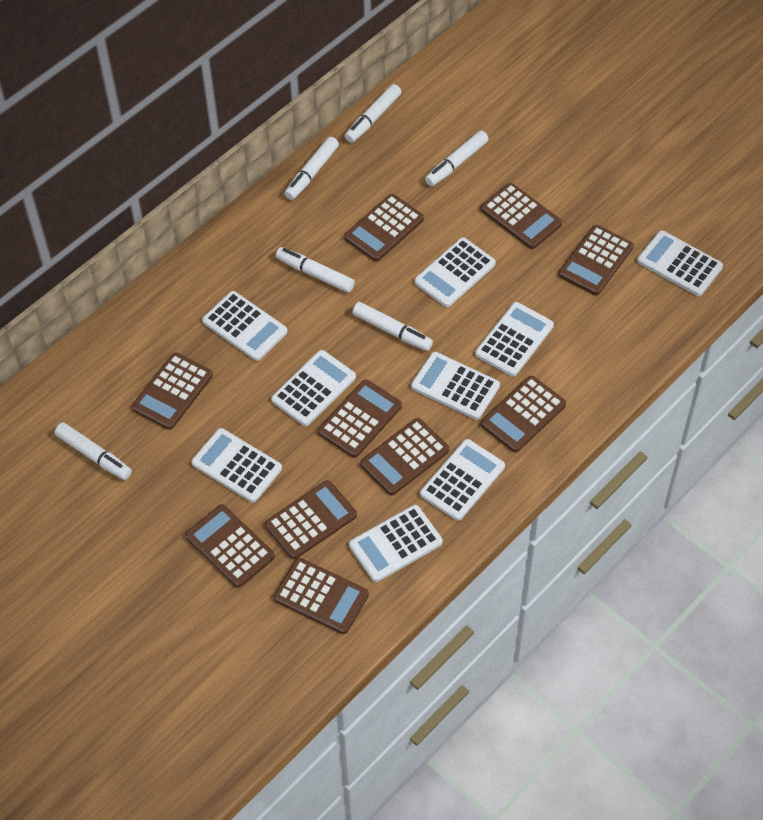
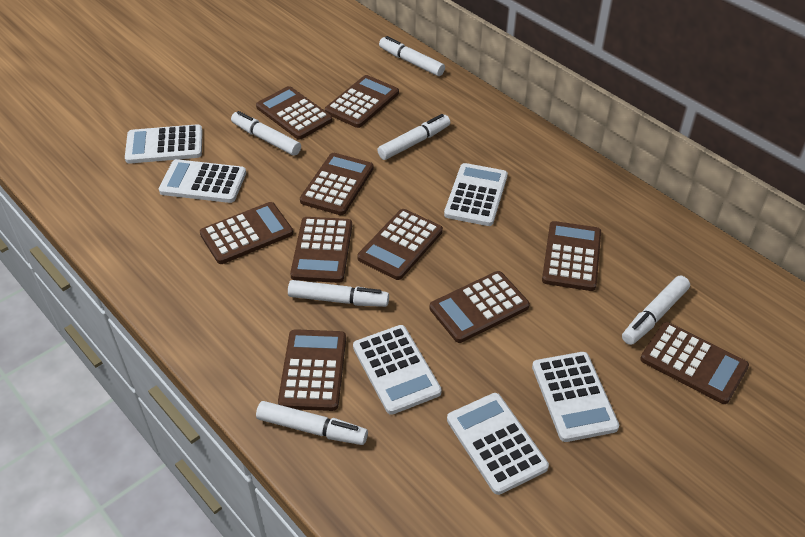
white calculator: 9 -> 6

